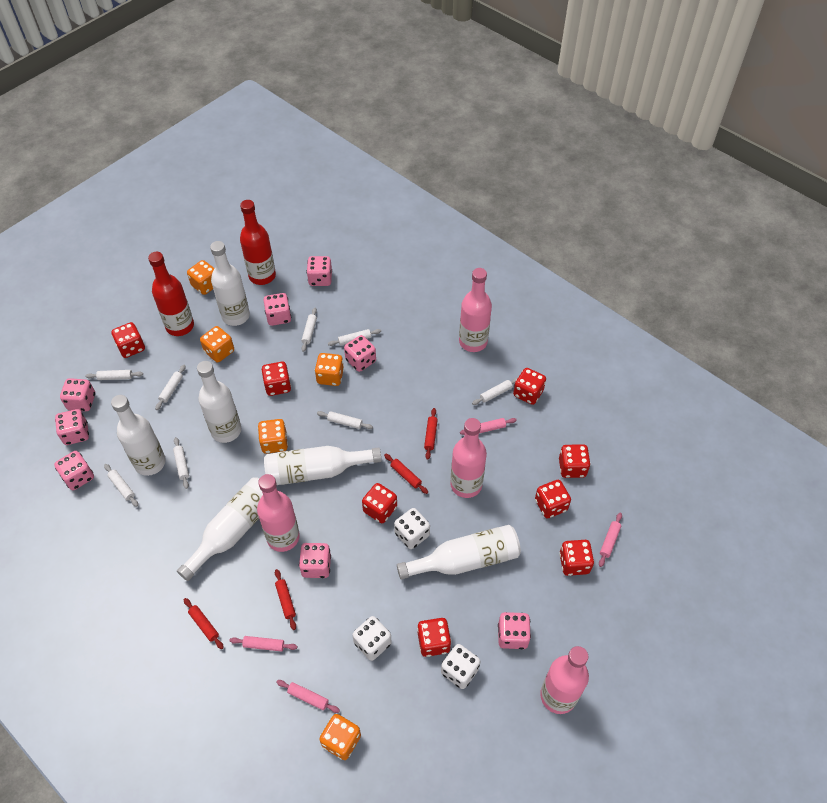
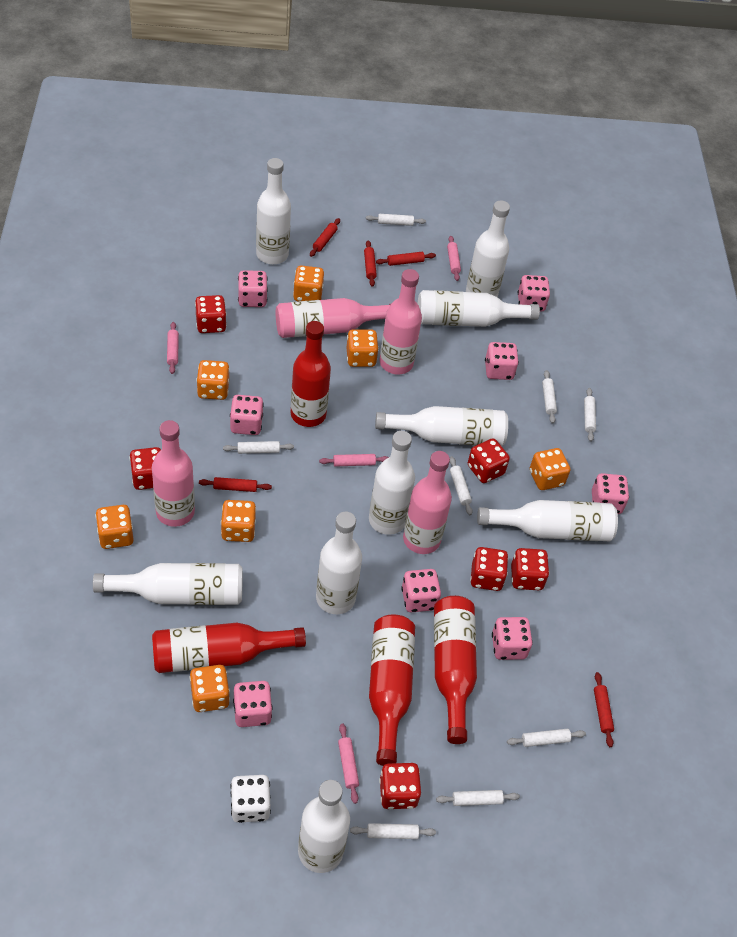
orange dice: 5 -> 7
red bottle: 2 -> 4
red dice: 8 -> 6
red rolling pin: 4 -> 5
white bottle: 6 -> 9
white dice: 3 -> 1

